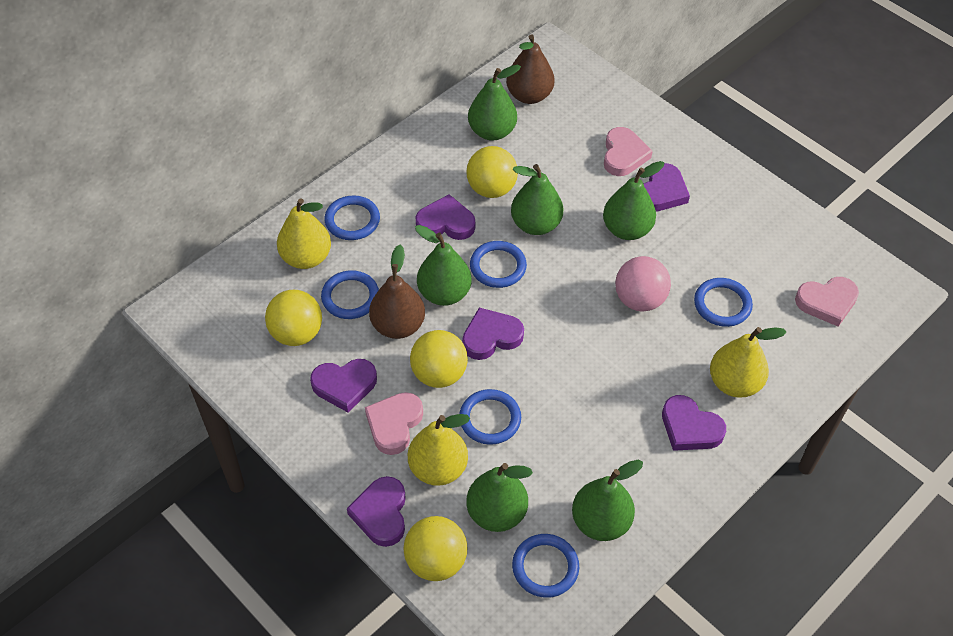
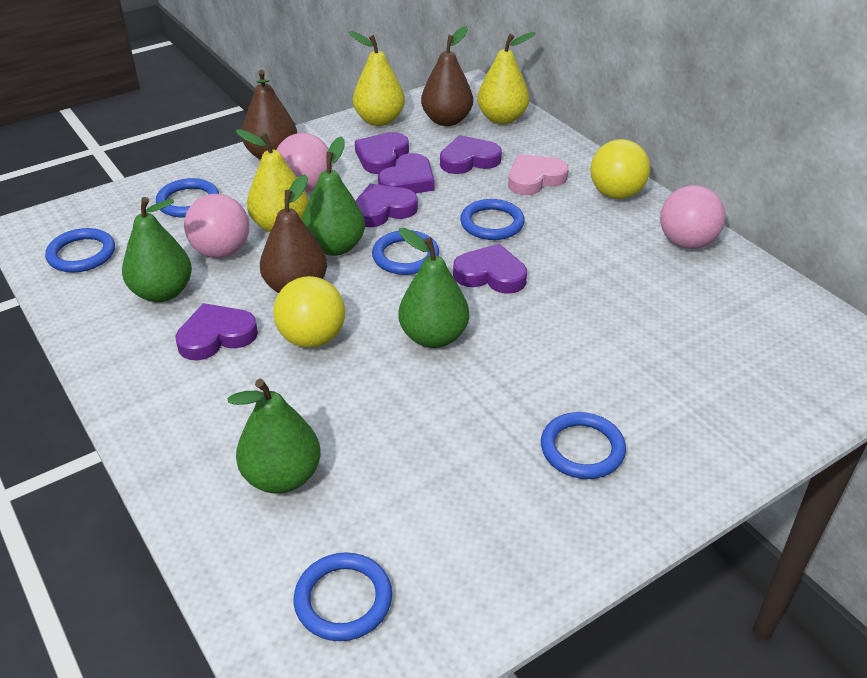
brown pear: 2 -> 3
green pear: 6 -> 4
pink ball: 1 -> 3
pink heart: 3 -> 1
yellow ball: 4 -> 2

